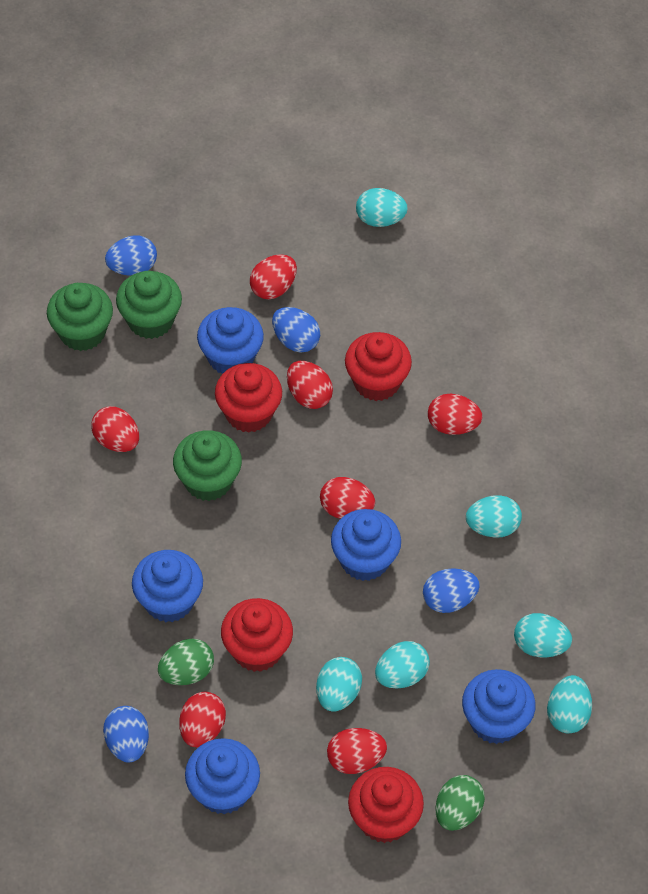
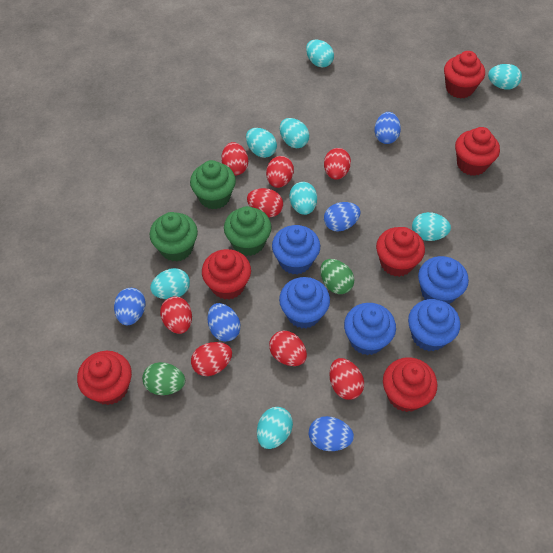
blue egg: 4 -> 5
red cupcake: 4 -> 6
red egg: 7 -> 8
turquoise egg: 6 -> 8

